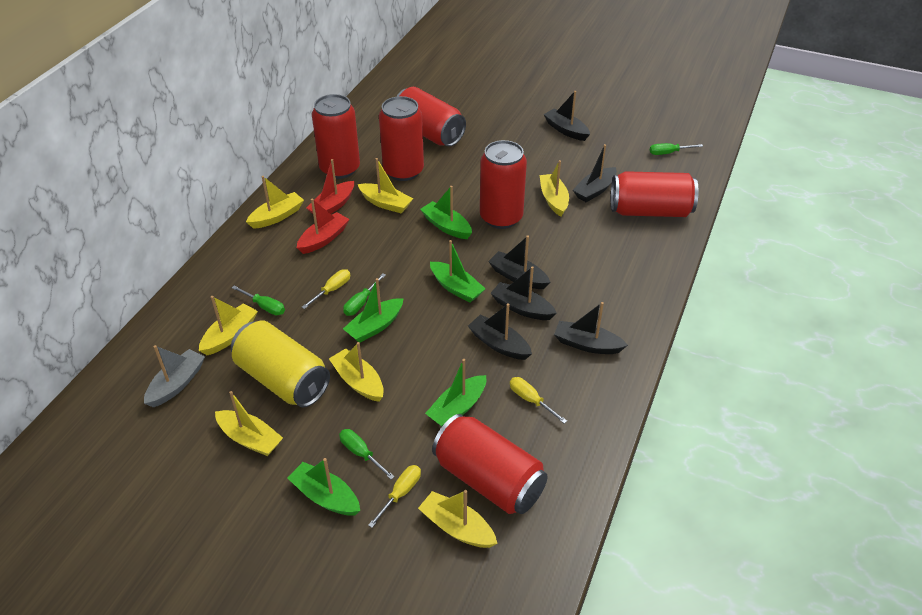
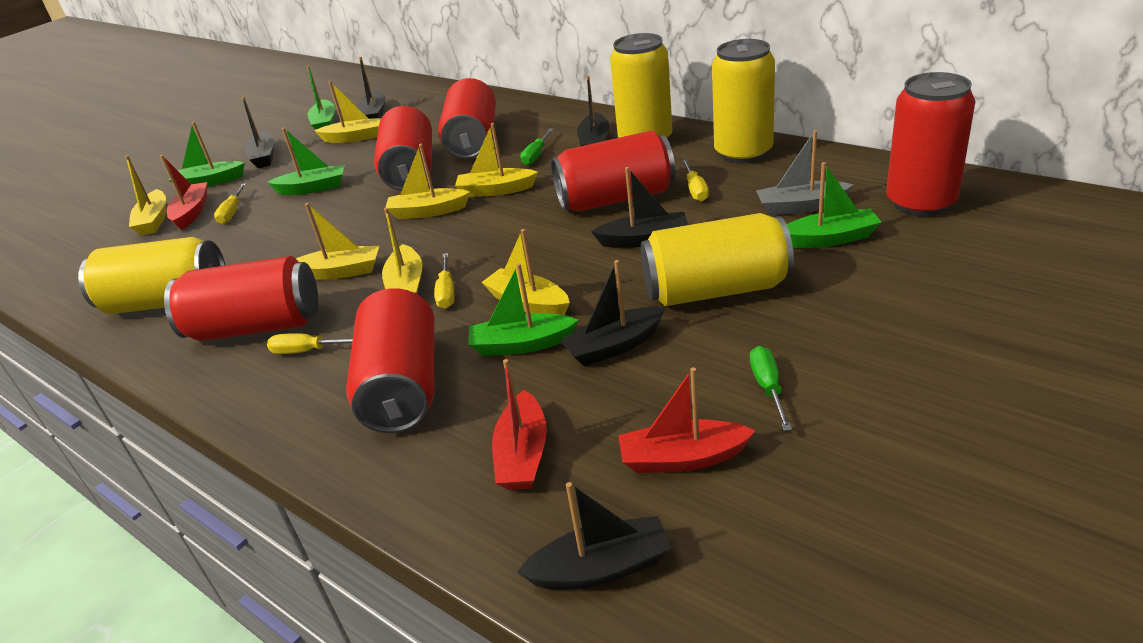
green screwdriver: 4 -> 2
red boat: 2 -> 3
yellow can: 1 -> 4
yellow screwdriver: 3 -> 4

